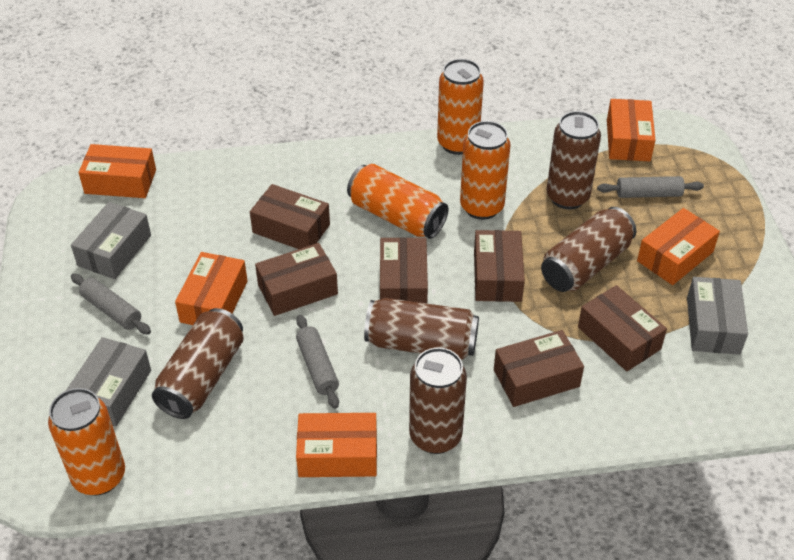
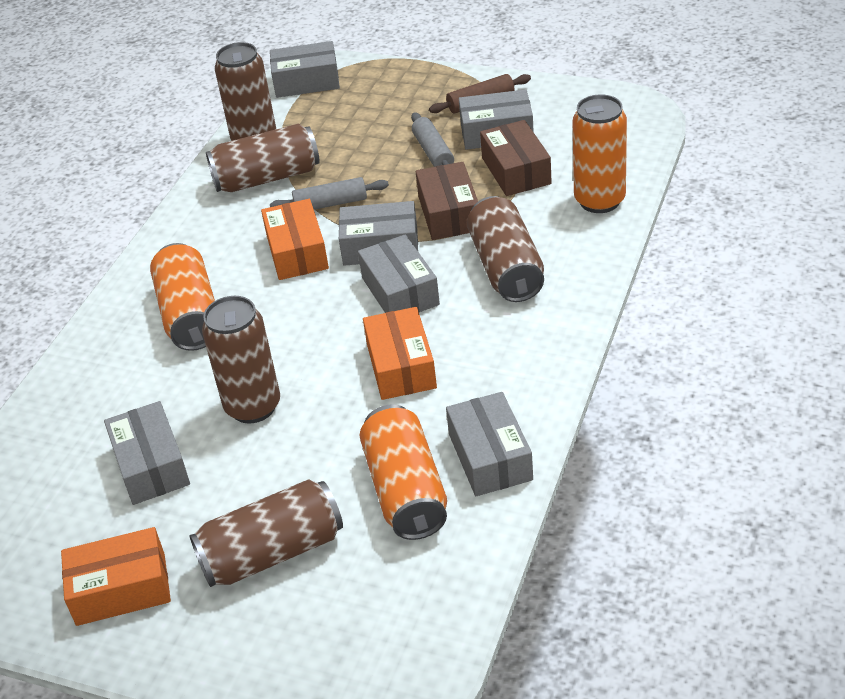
brown box: 6 -> 2
brown rolling pin: 0 -> 1
grey box: 3 -> 6
grey rolling pin: 3 -> 2
orange box: 5 -> 3
orange can: 4 -> 3

